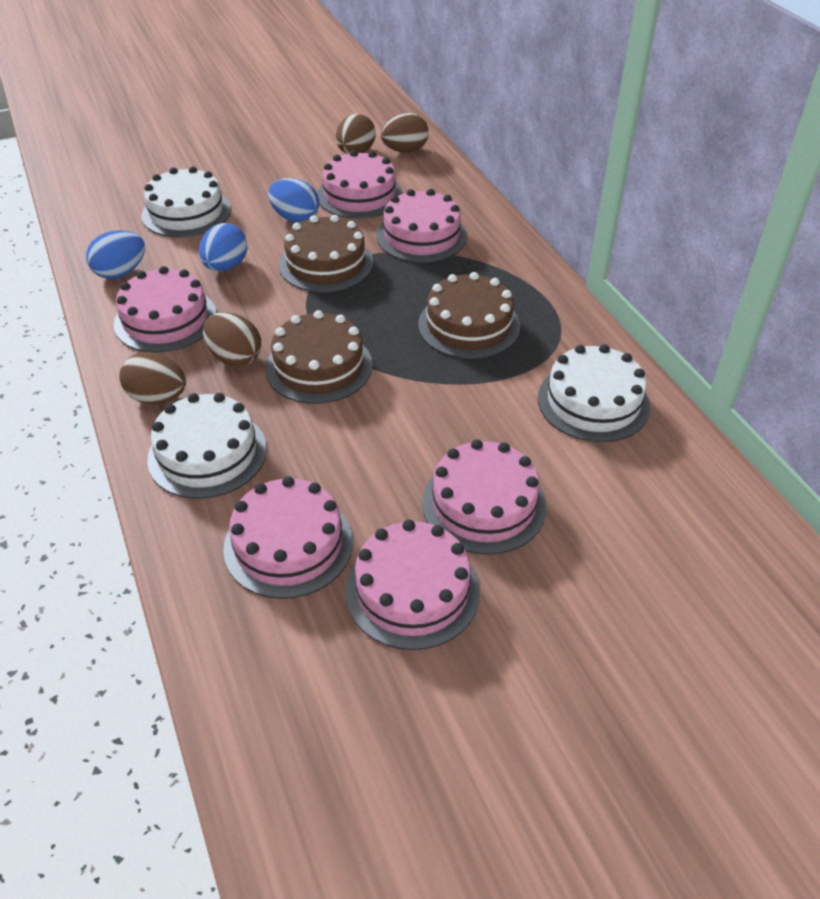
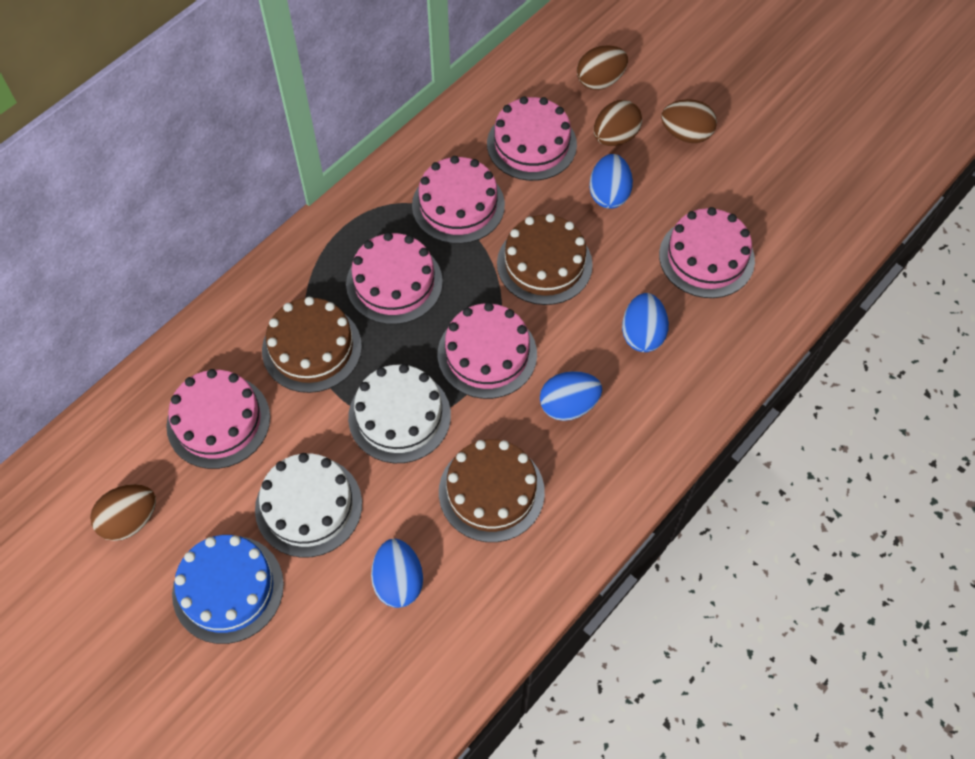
blue cake: 0 -> 1
blue egg: 3 -> 4
white cake: 3 -> 2

